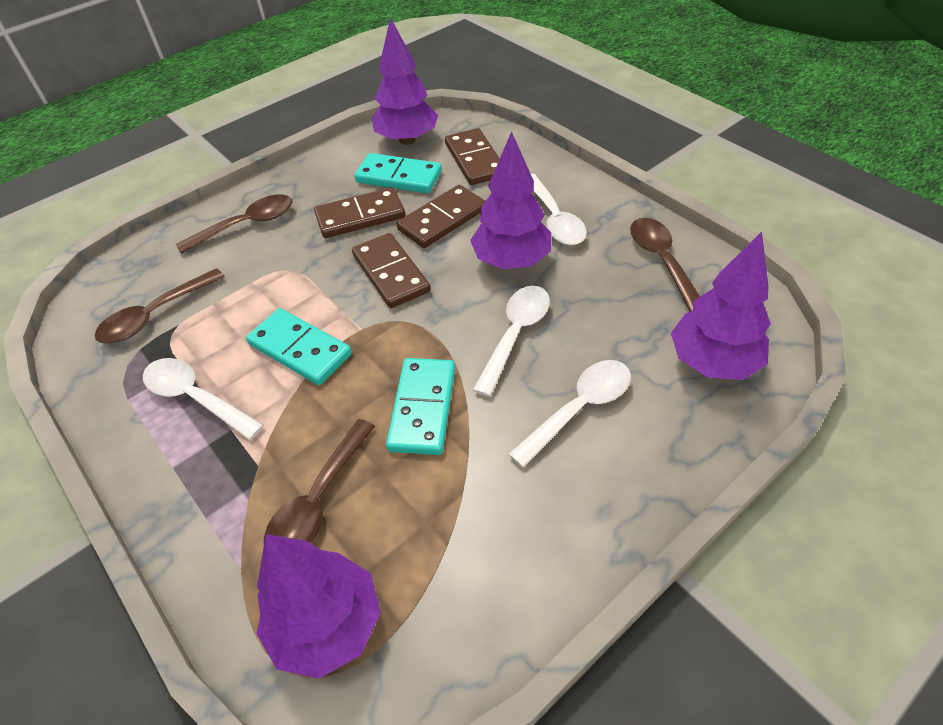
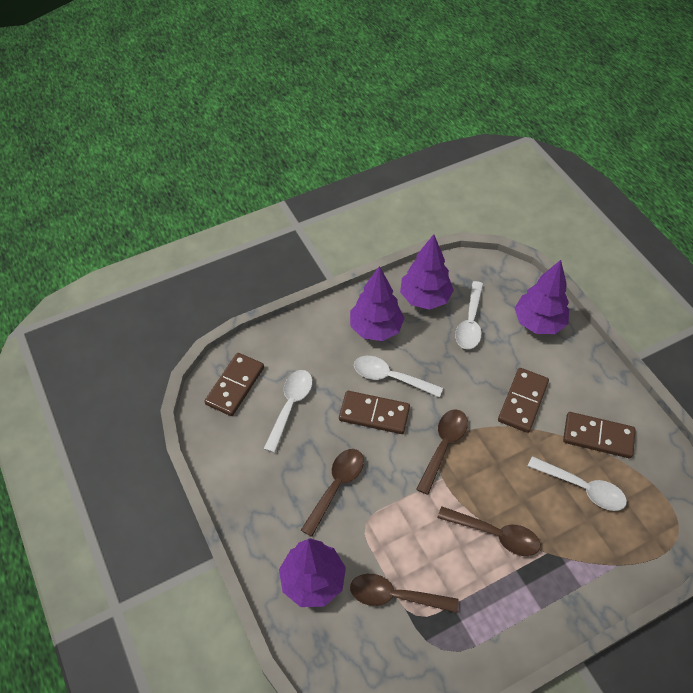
turquoise domino: 3 -> 0

